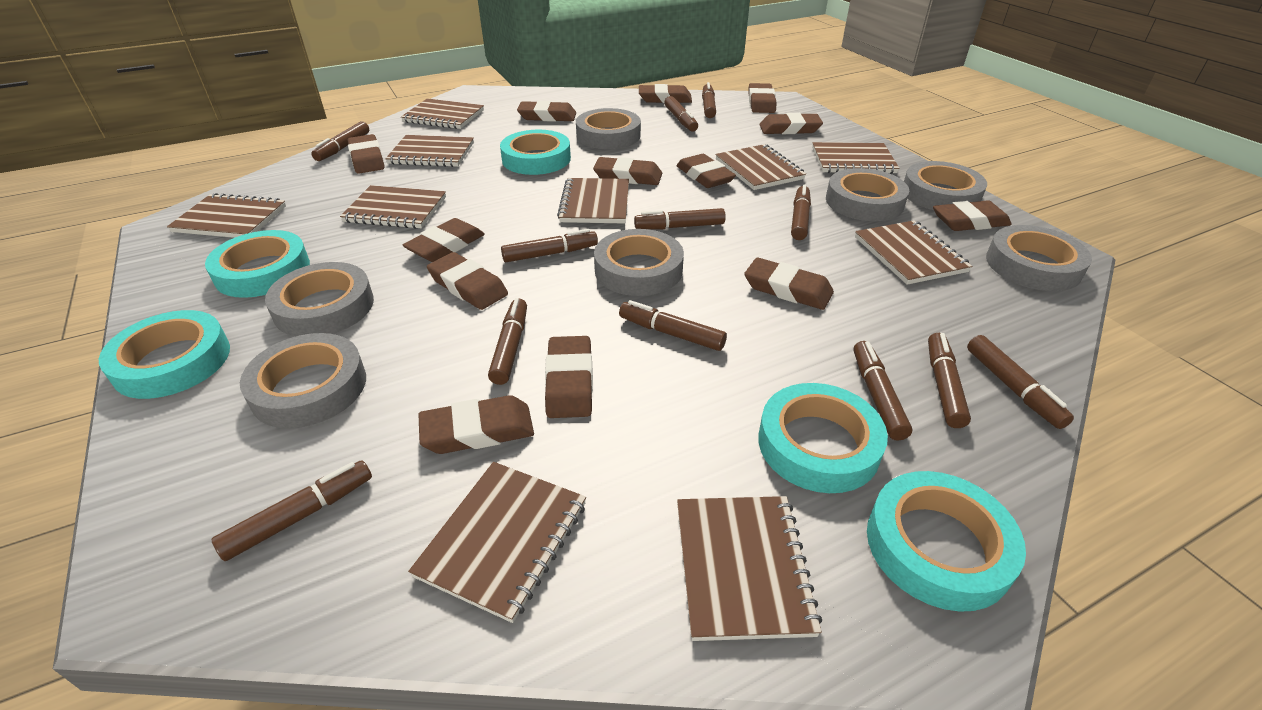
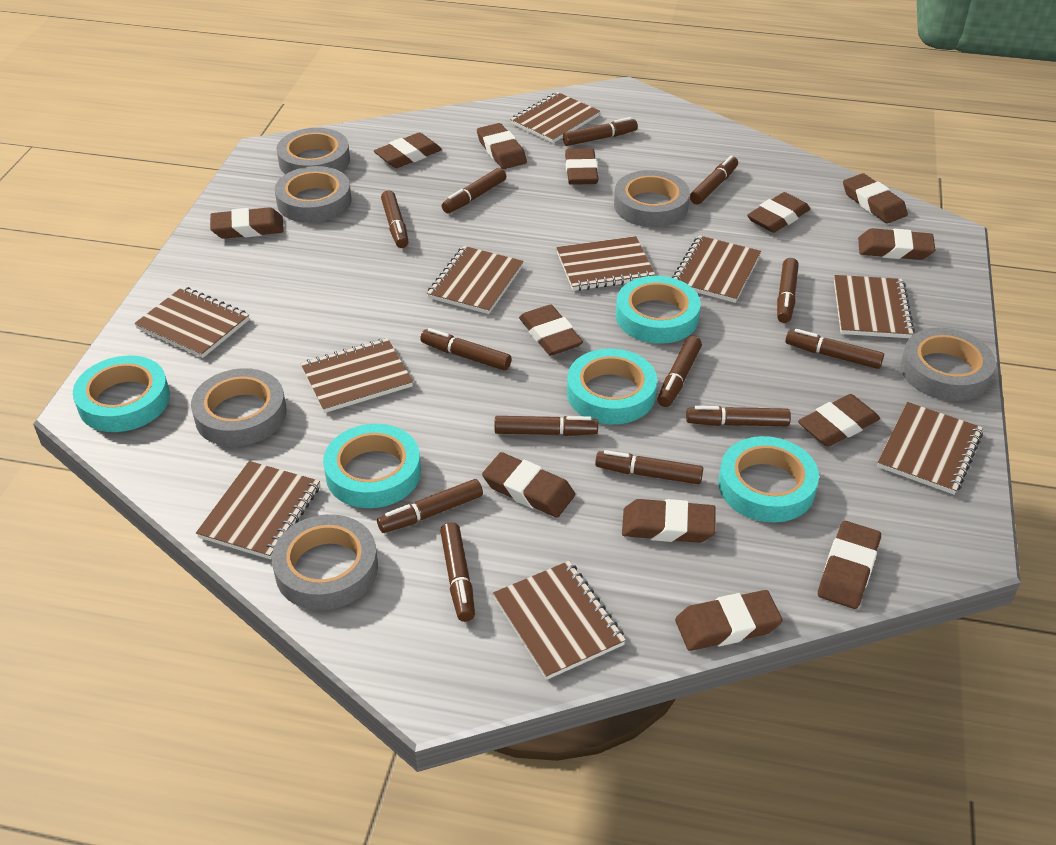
brown marker: 12 -> 13
grey tape: 7 -> 6

